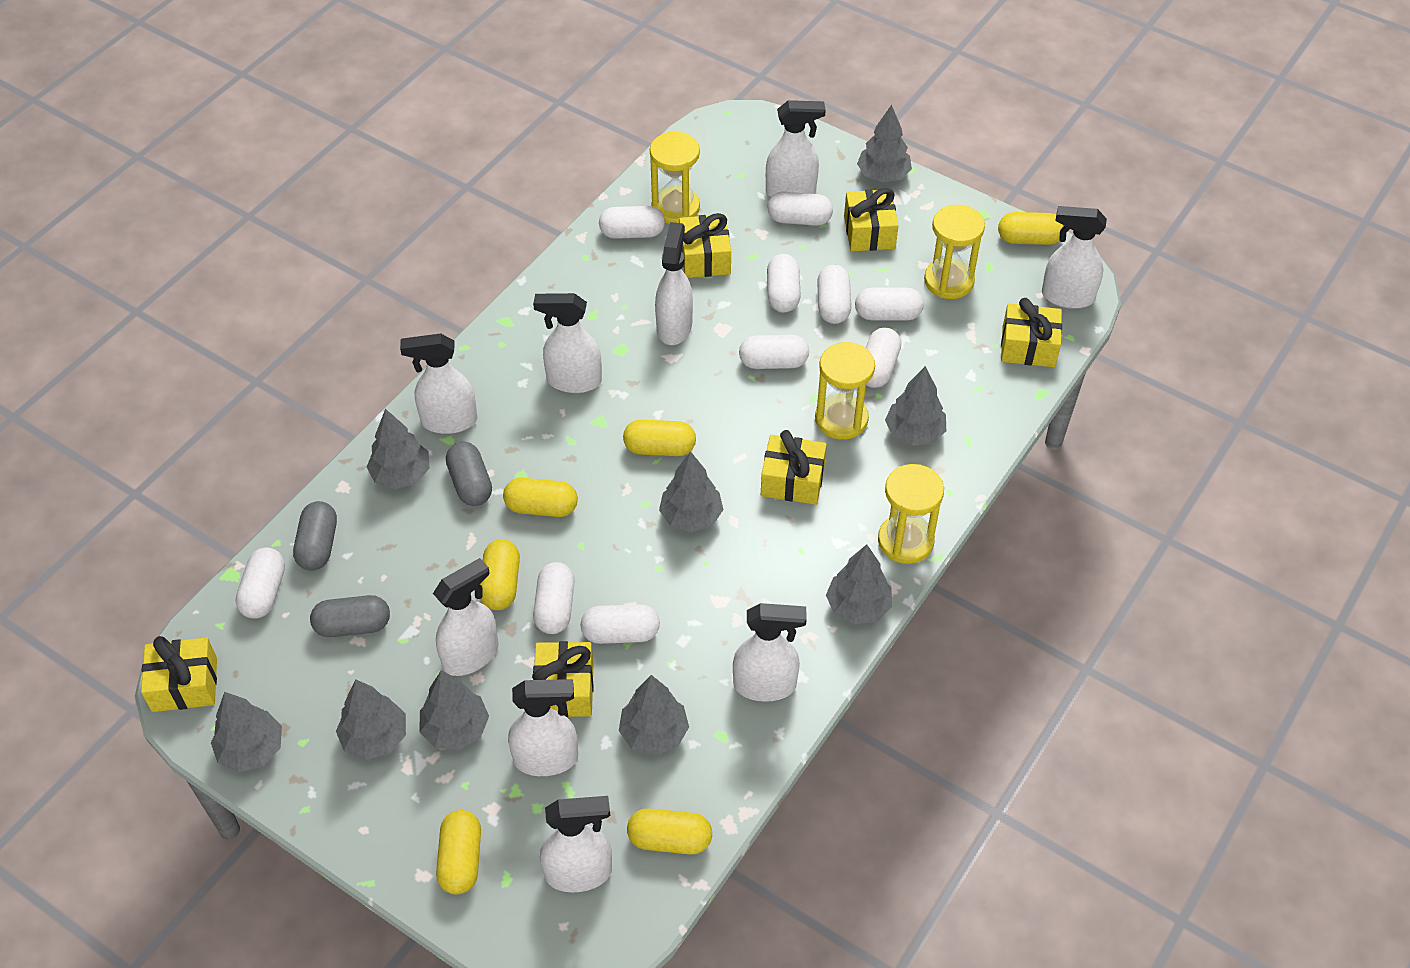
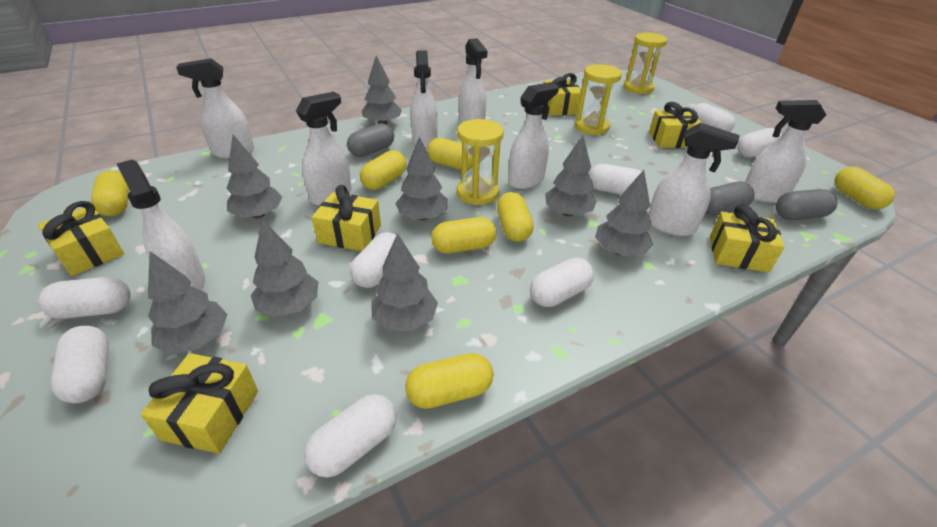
grey tree: 9 -> 8
white capsule: 10 -> 8
white spray bottle: 9 -> 8
yellow capsule: 6 -> 7
yellow hourglass: 4 -> 3

